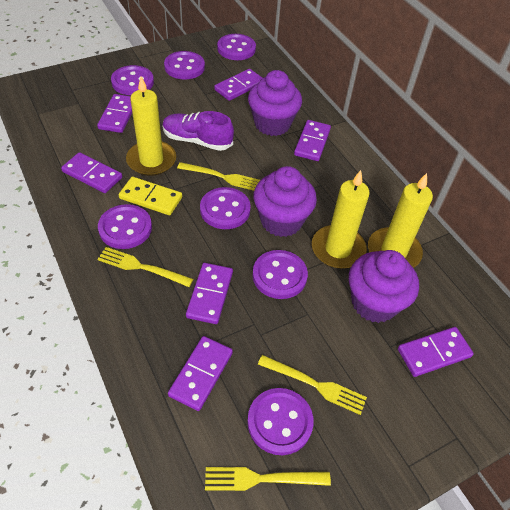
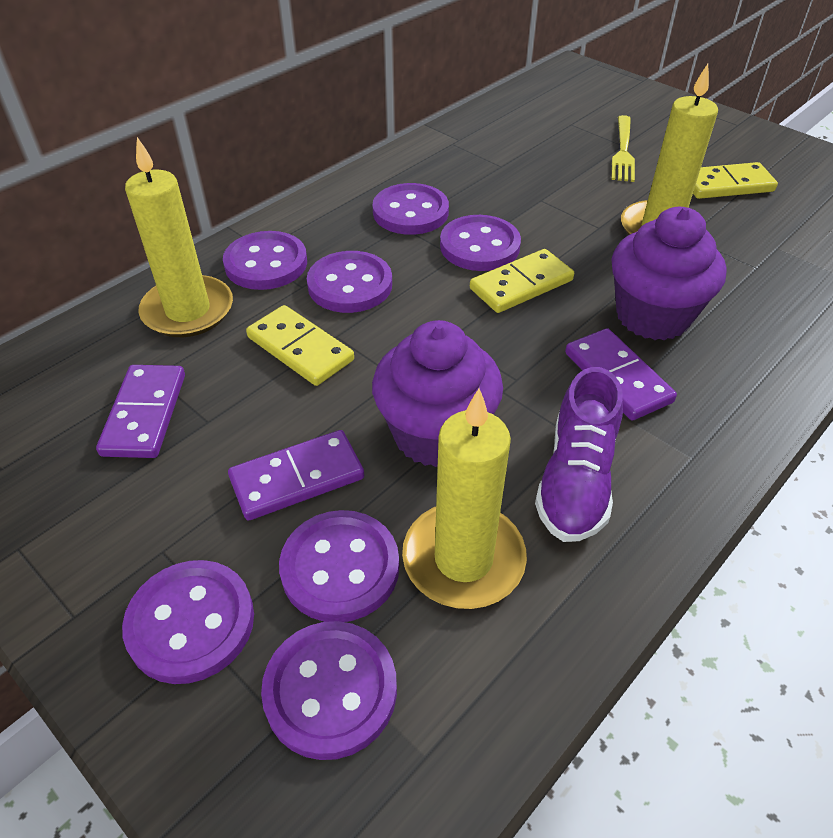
purple cupcake: 3 -> 2
purple domino: 7 -> 3
yellow domino: 1 -> 3
yellow fork: 4 -> 1

